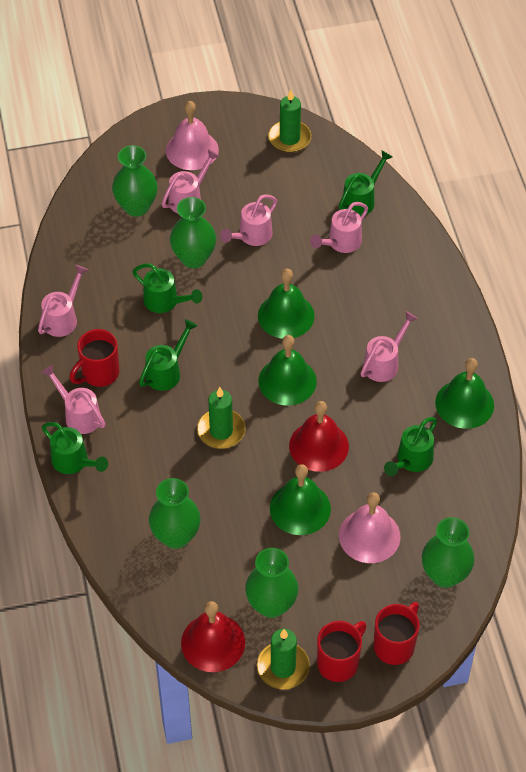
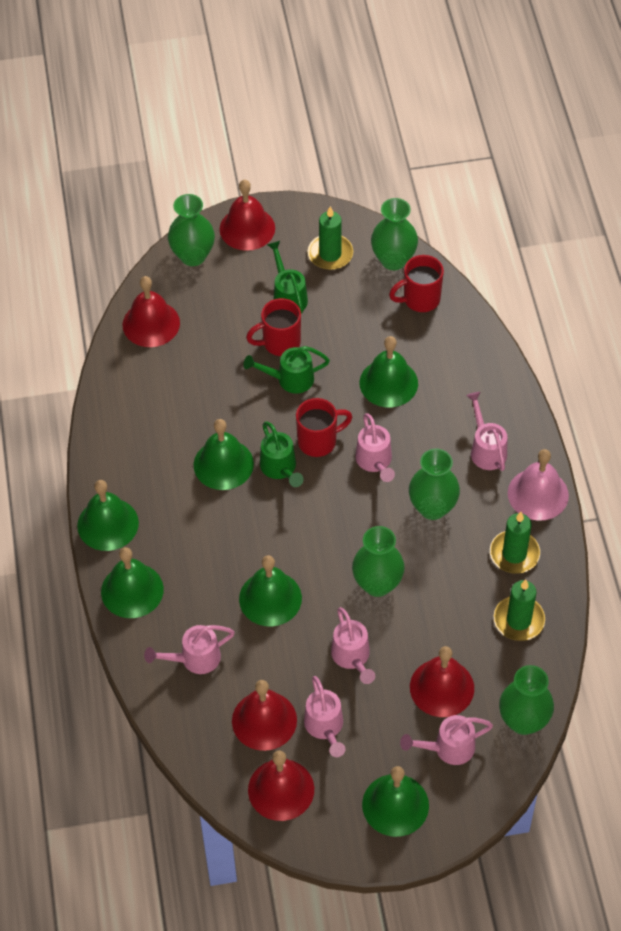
green bell: 4 -> 6
green watering can: 5 -> 3
pink bell: 2 -> 1
red bell: 2 -> 5

